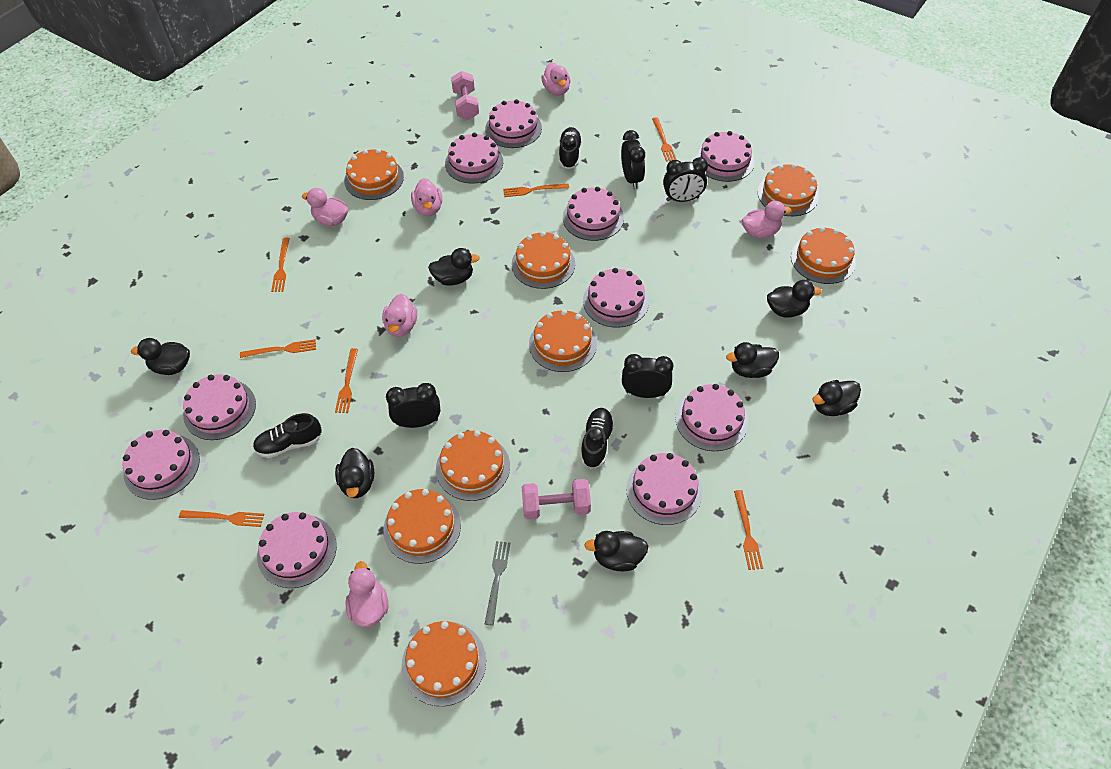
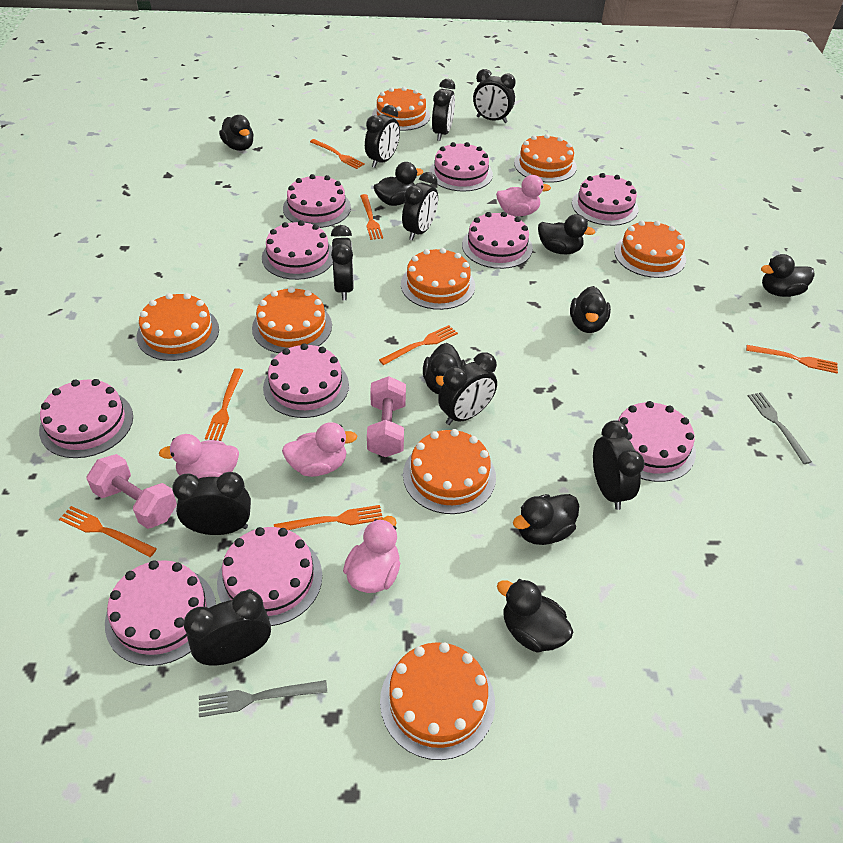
black clock: 4 -> 9
black duck: 7 -> 8
black shoe: 3 -> 0
grey fork: 1 -> 2
pink duck: 6 -> 4

